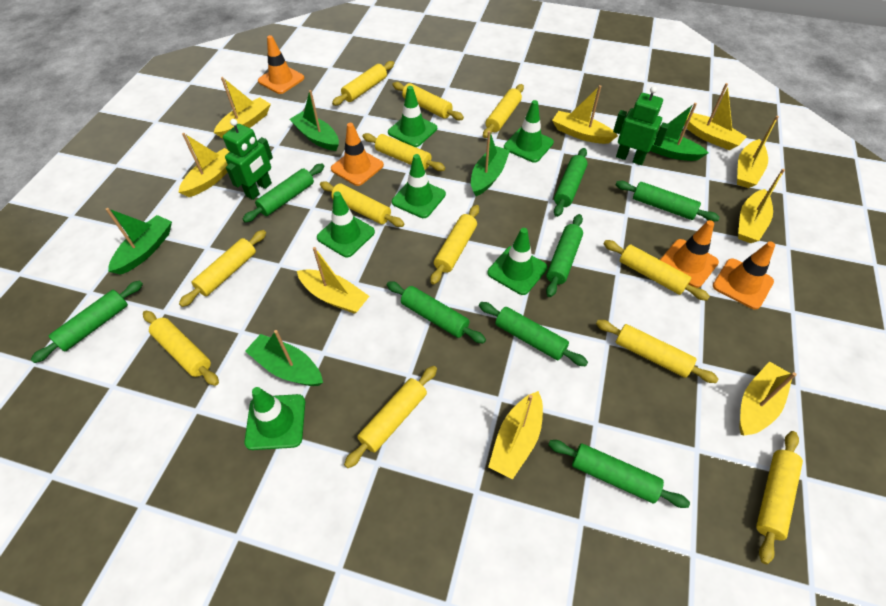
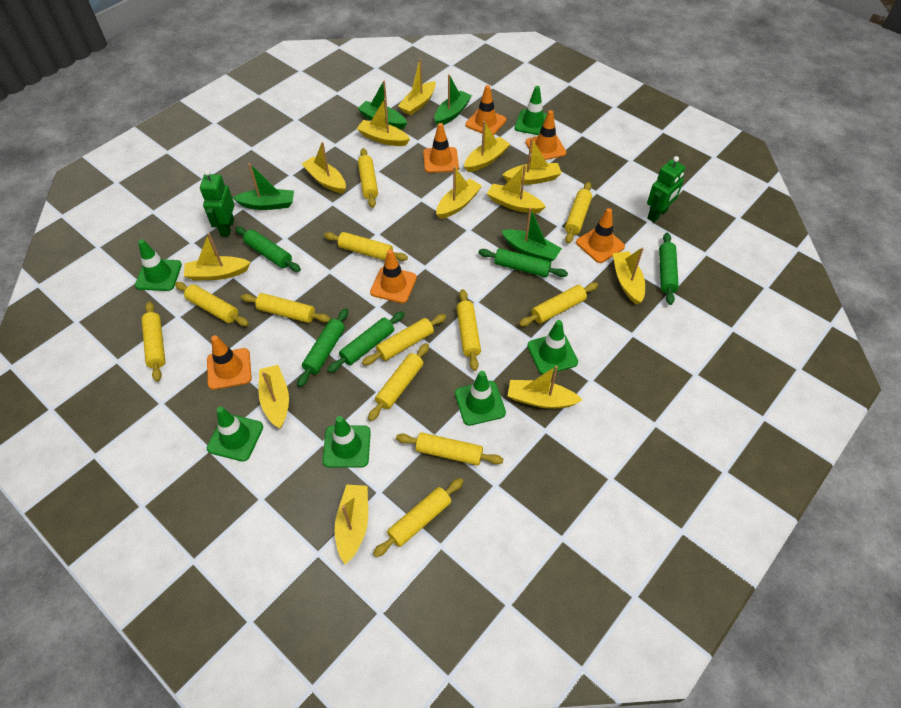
green boat: 5 -> 4
green rolling pin: 8 -> 5
orange traffic cone: 4 -> 6
yellow boat: 9 -> 12

